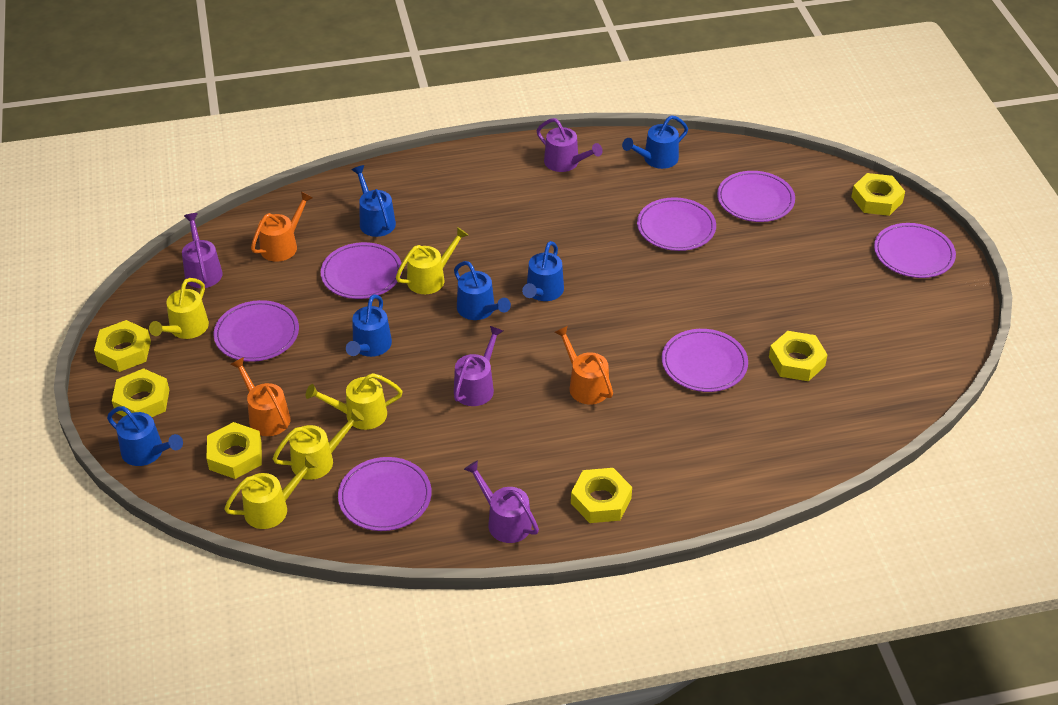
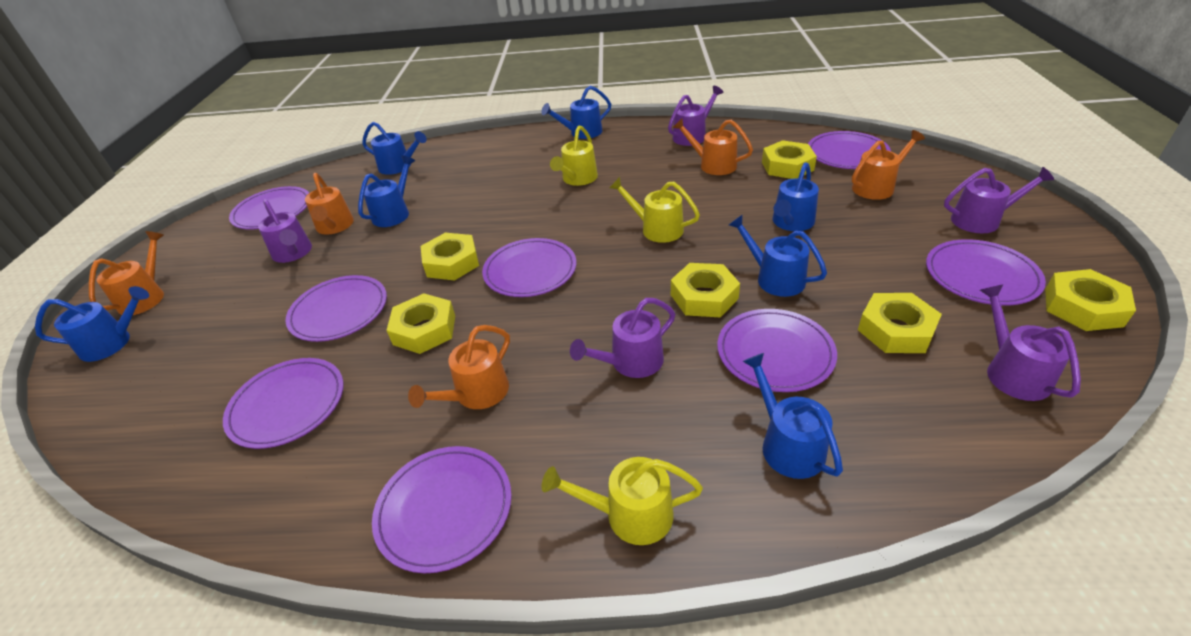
blue watering can: 6 -> 7
orange watering can: 3 -> 5
purple plate: 7 -> 8
purple watering can: 4 -> 5
yellow watering can: 5 -> 3

